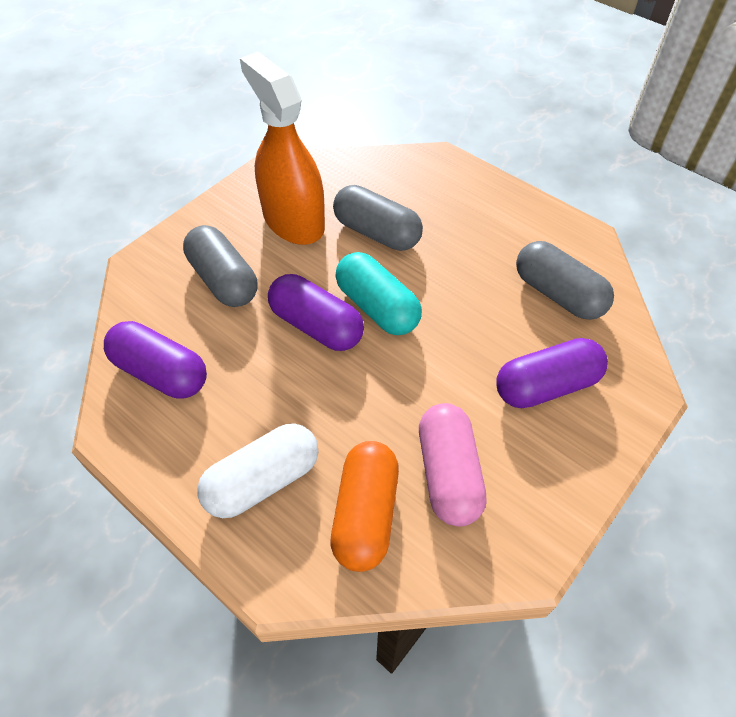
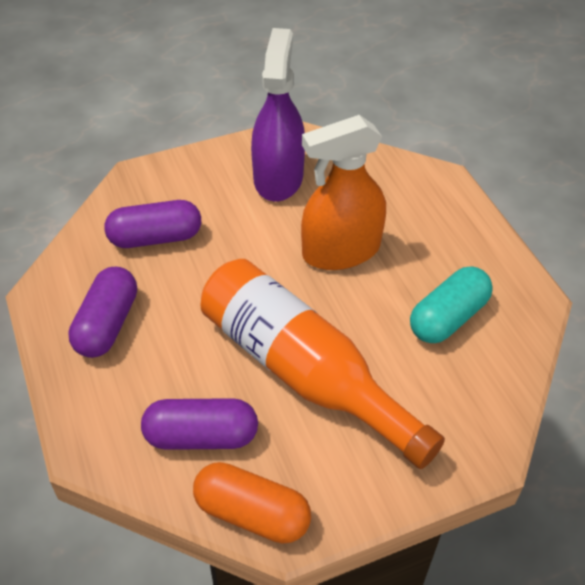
grey capsule: 3 -> 0
orange bottle: 0 -> 1
pink capsule: 1 -> 0
purple spray bottle: 0 -> 1
white capsule: 1 -> 0

